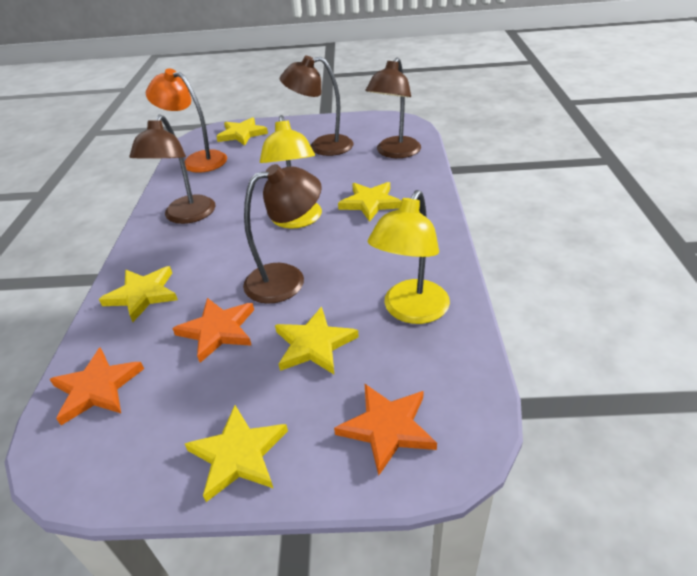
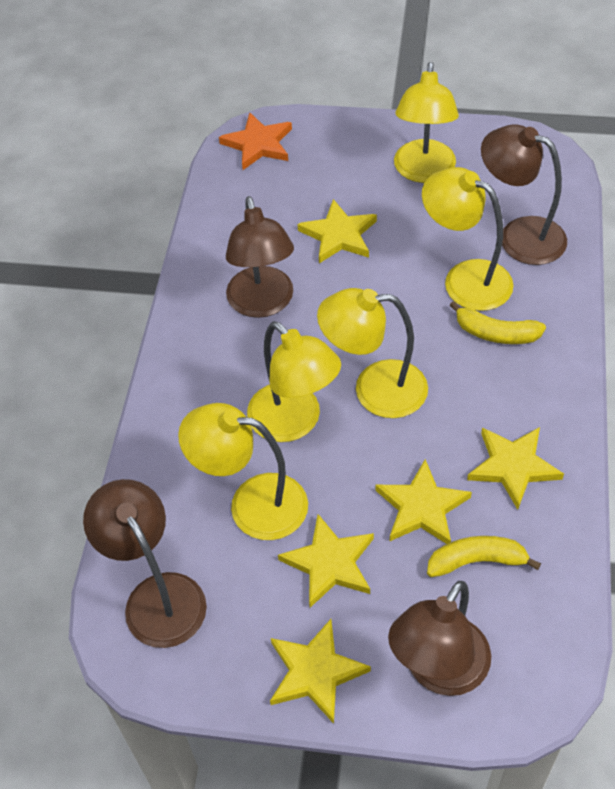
orange lamp: 1 -> 0
orange star: 3 -> 1
yellow banana: 0 -> 2
yellow lamp: 2 -> 5

